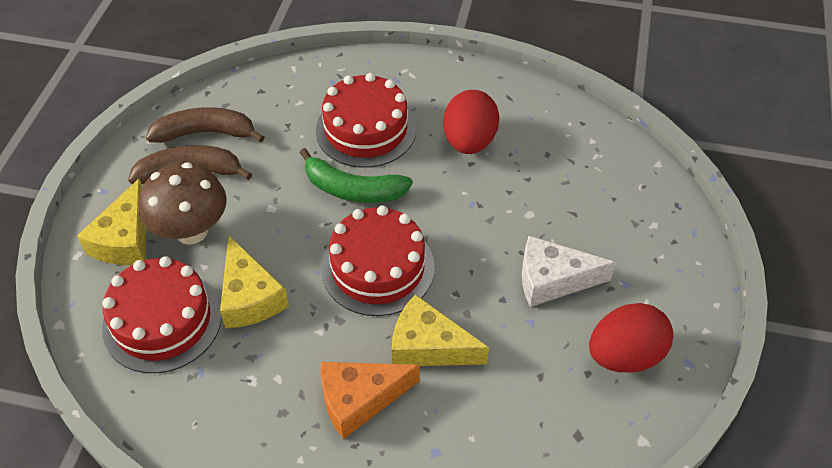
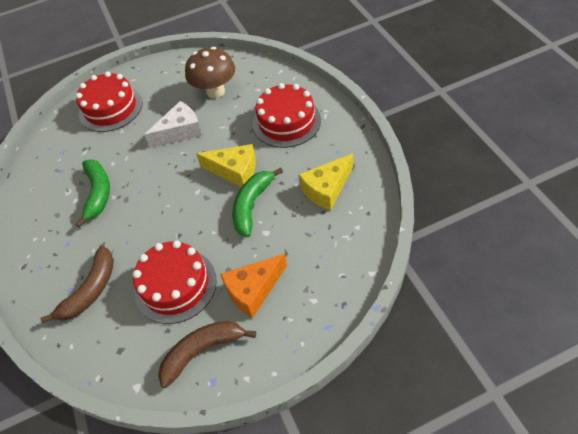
green banana: 1 -> 2
red egg: 2 -> 0
yellow cheese: 3 -> 2

